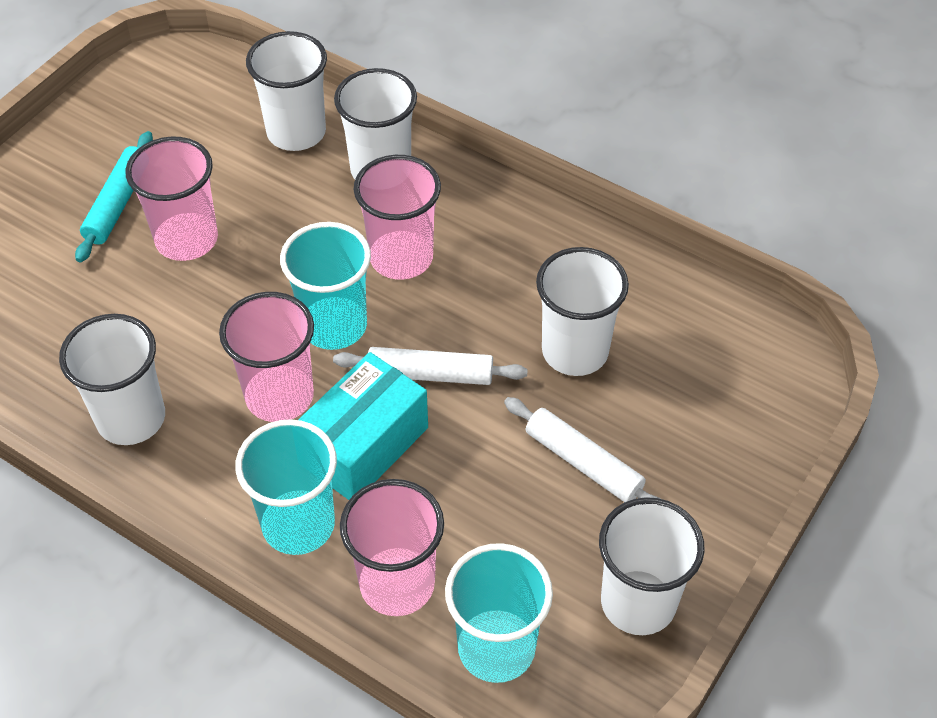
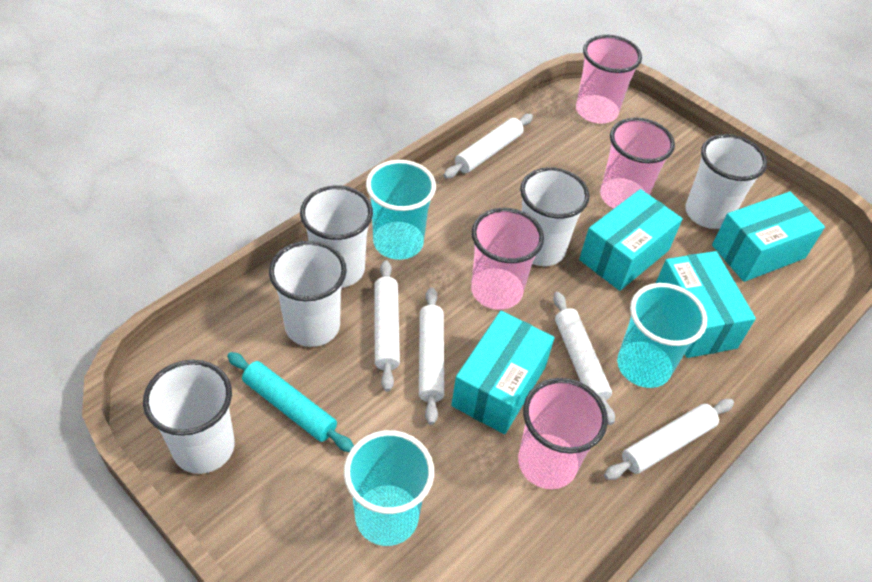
turquoise box: 1 -> 4
white rolling pin: 2 -> 5

